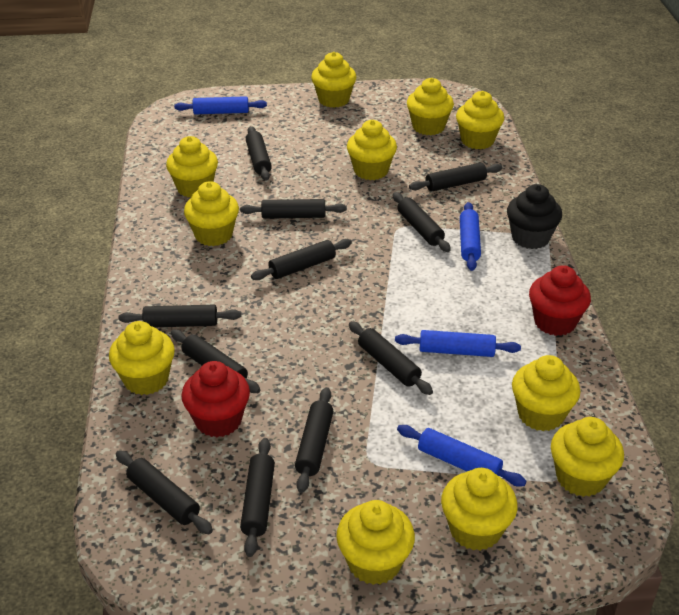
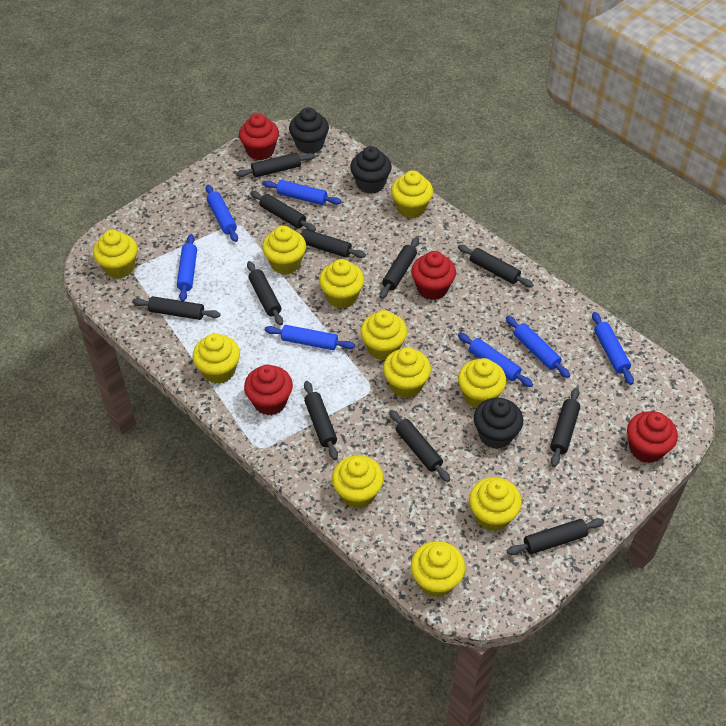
black cupcake: 1 -> 3
blue rolling pin: 4 -> 7
red cupcake: 2 -> 4

